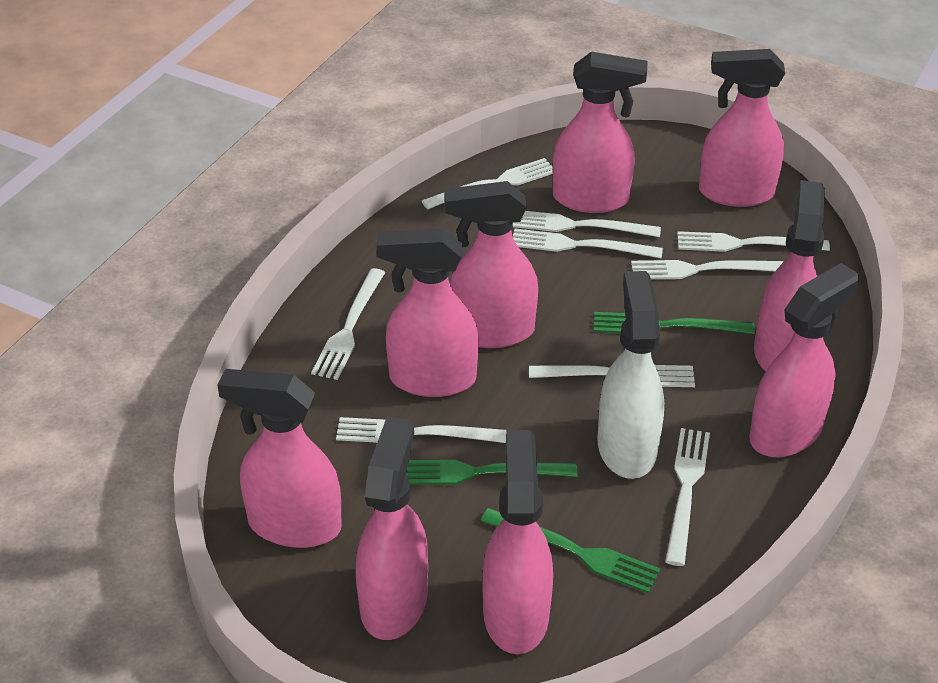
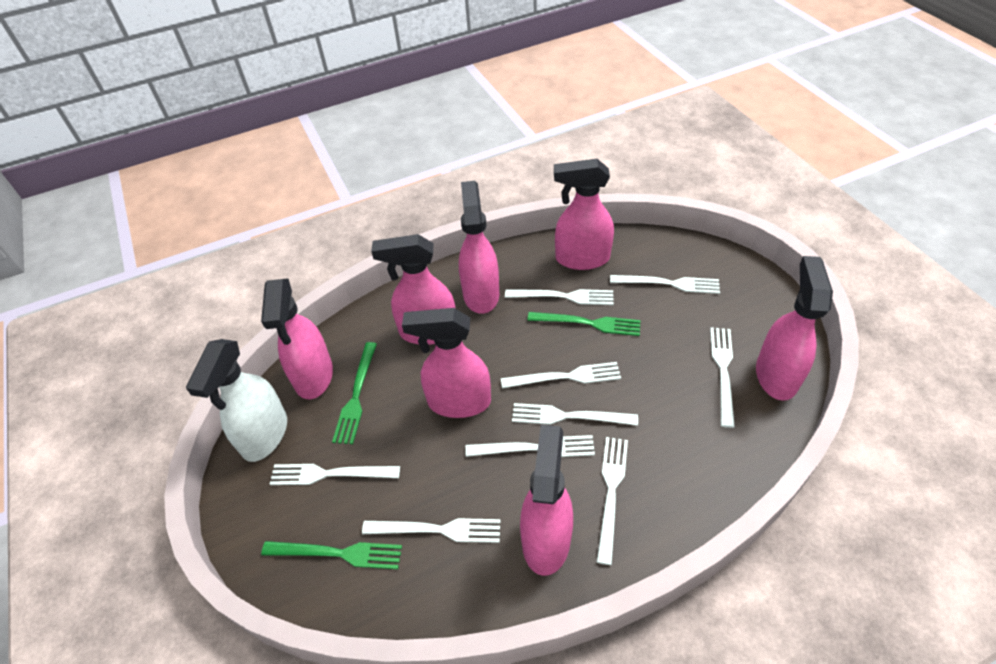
pink spray bottle: 9 -> 7

